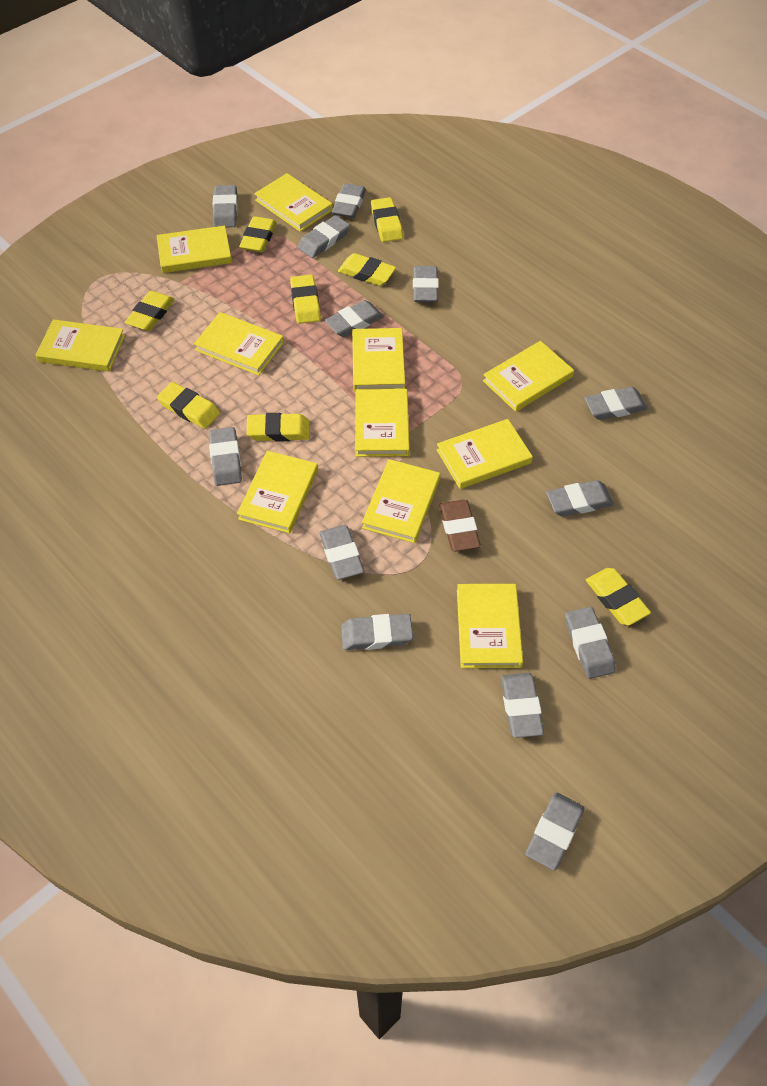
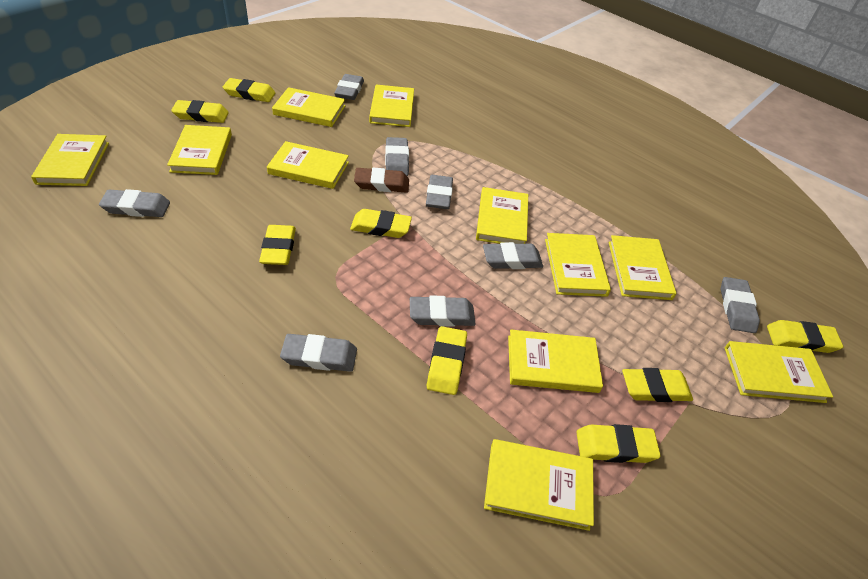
grey eraser: 13 -> 8

